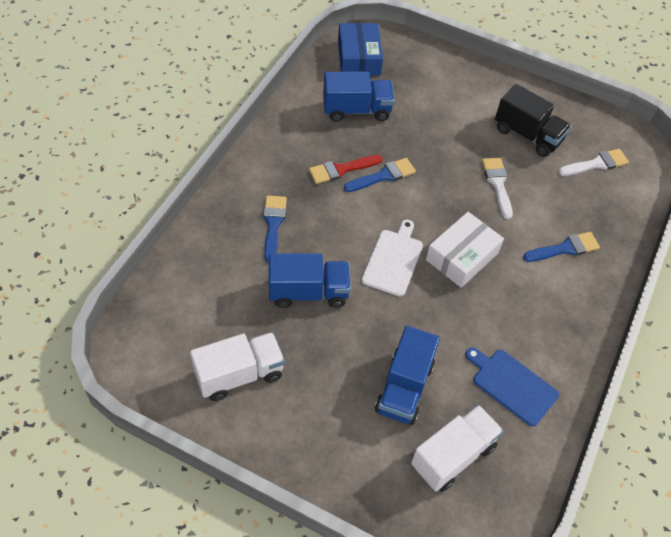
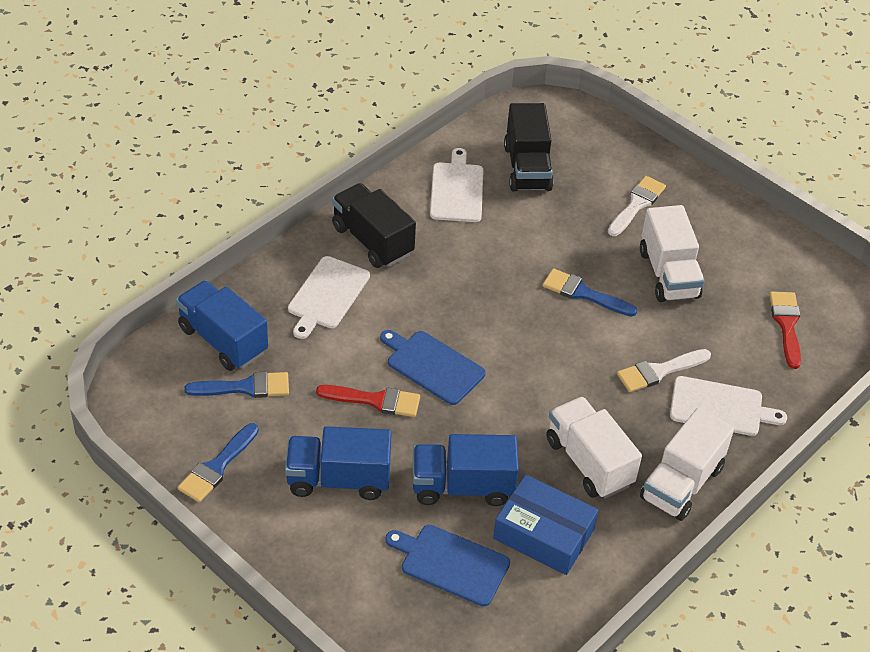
black truck: 1 -> 2
blue cutting board: 1 -> 2
red brush: 1 -> 2
white box: 1 -> 0
white cutting board: 1 -> 3
white truck: 2 -> 3

